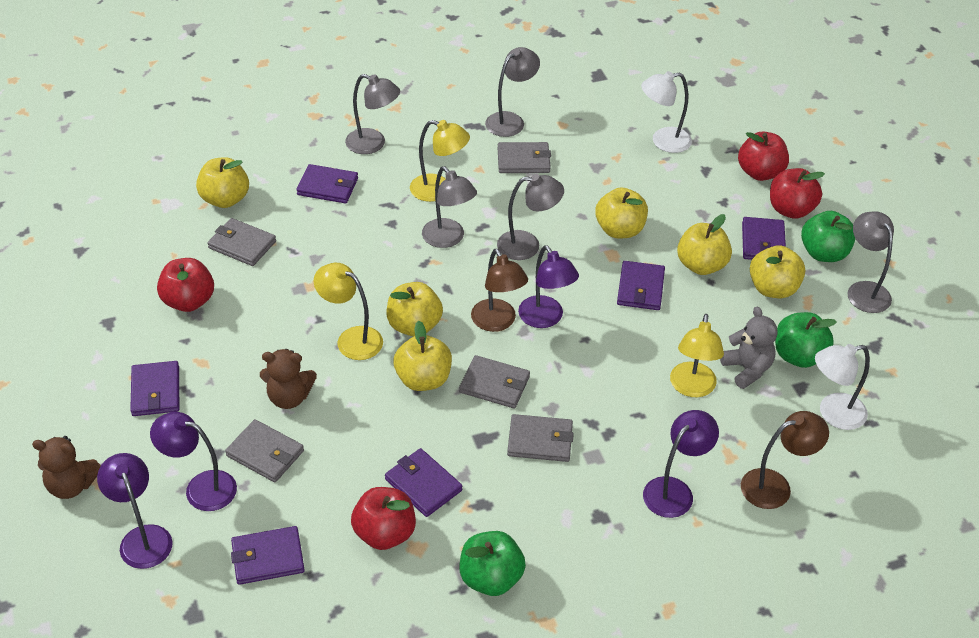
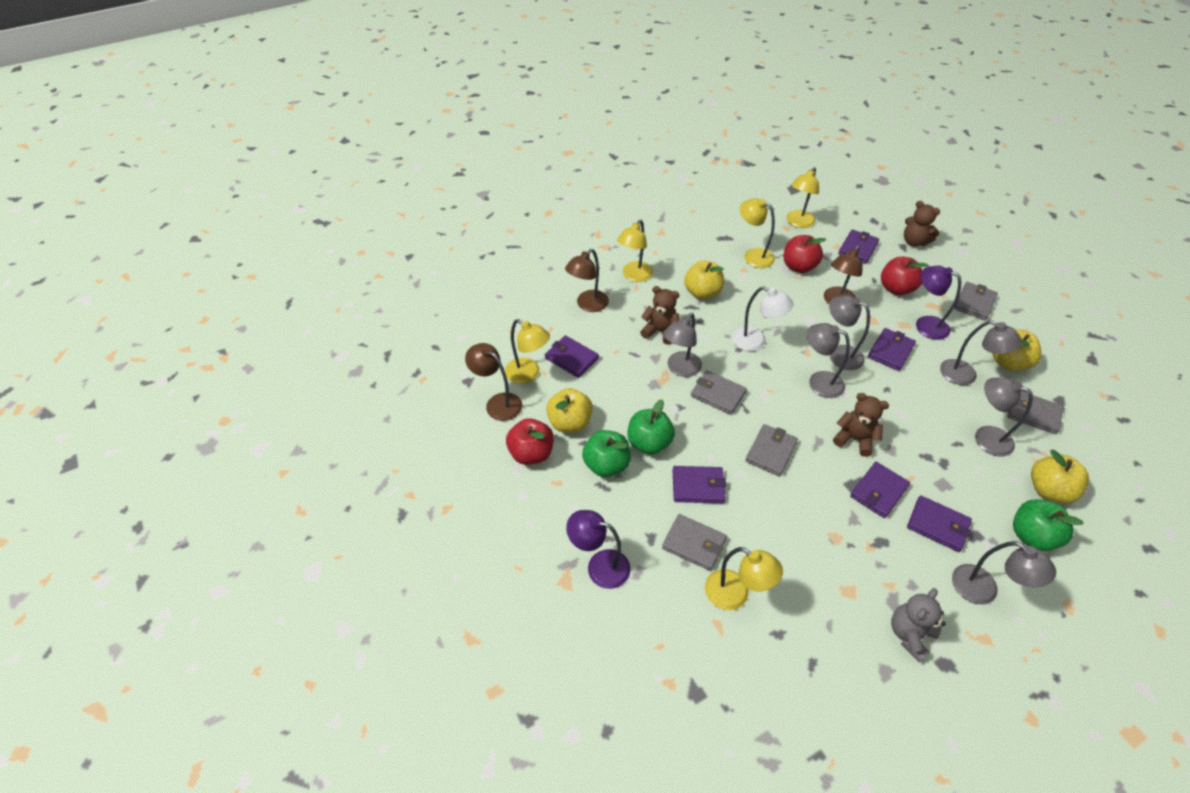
brown lamp: 2 -> 3
brown teddy bear: 2 -> 3
grey lamp: 5 -> 6
purple lamp: 4 -> 2
red apple: 4 -> 3
white lamp: 2 -> 1
yellow apple: 6 -> 4
yellow lamp: 3 -> 5

